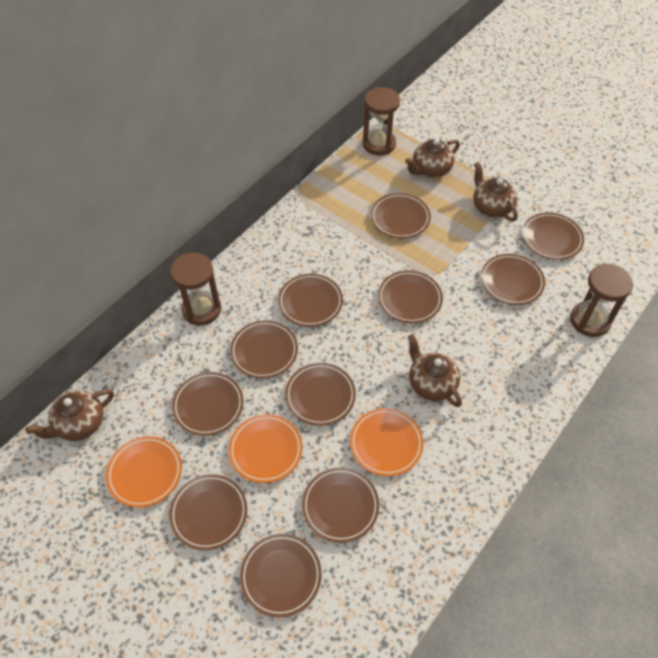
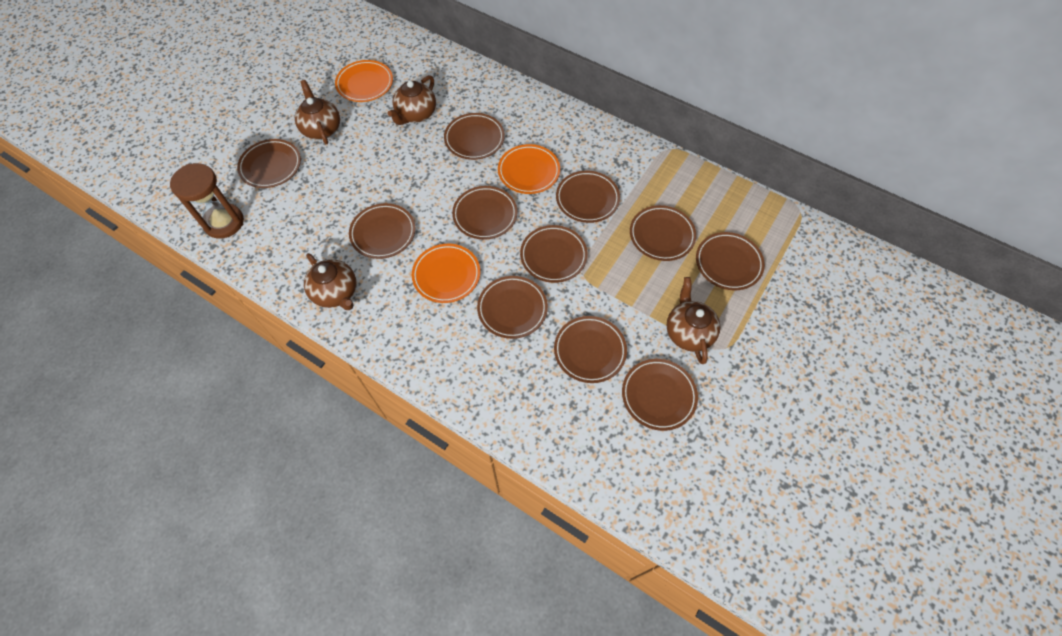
brown hourglass: 3 -> 1

